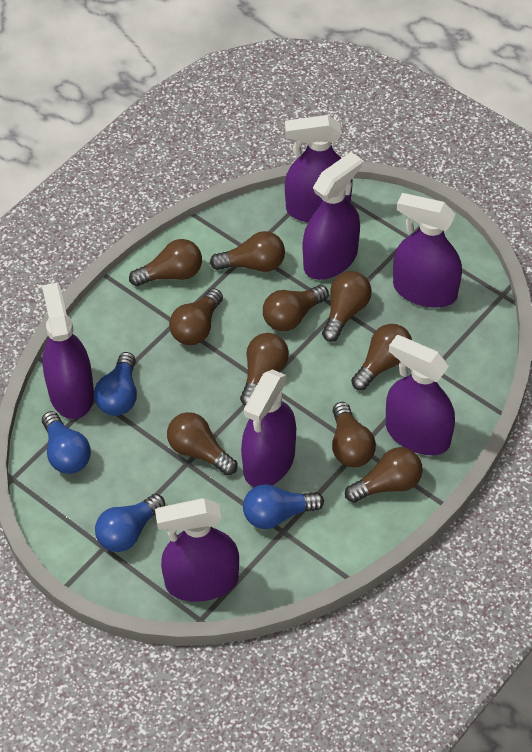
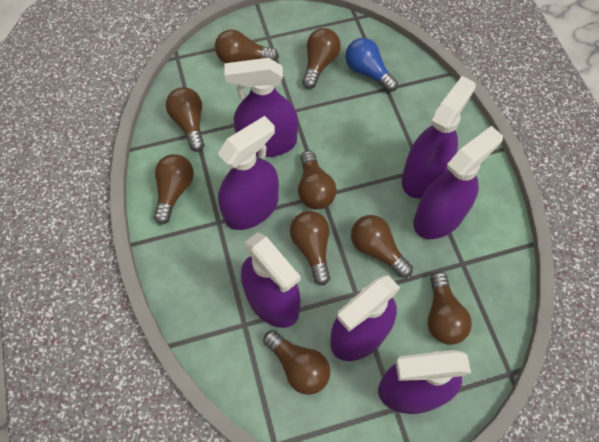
blue light bulb: 4 -> 1
brown light bulb: 10 -> 9

